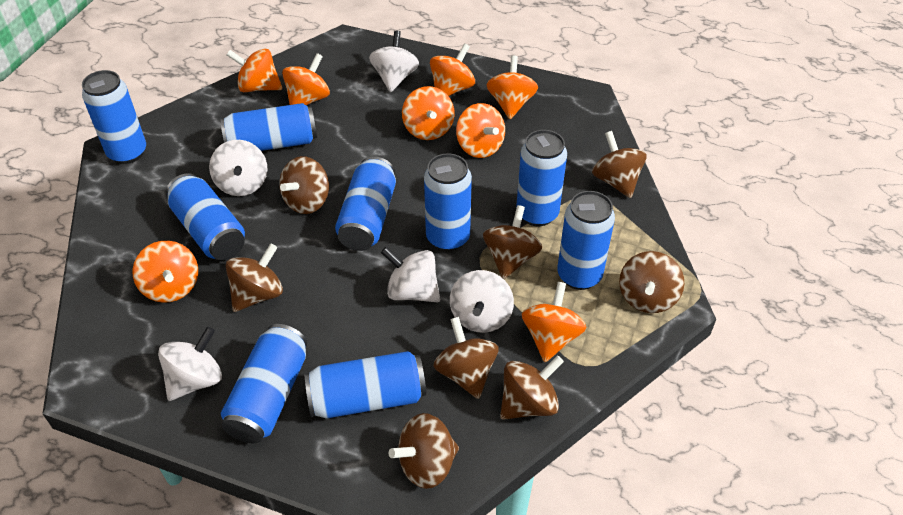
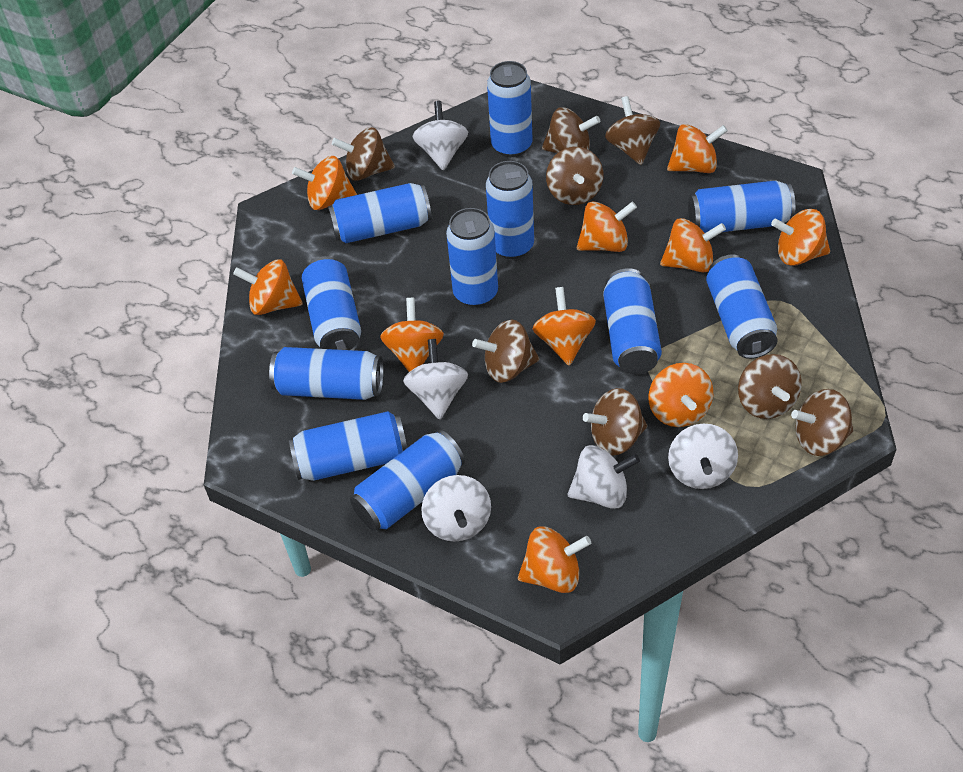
blue can: 9 -> 11
orange spinning top: 8 -> 10

